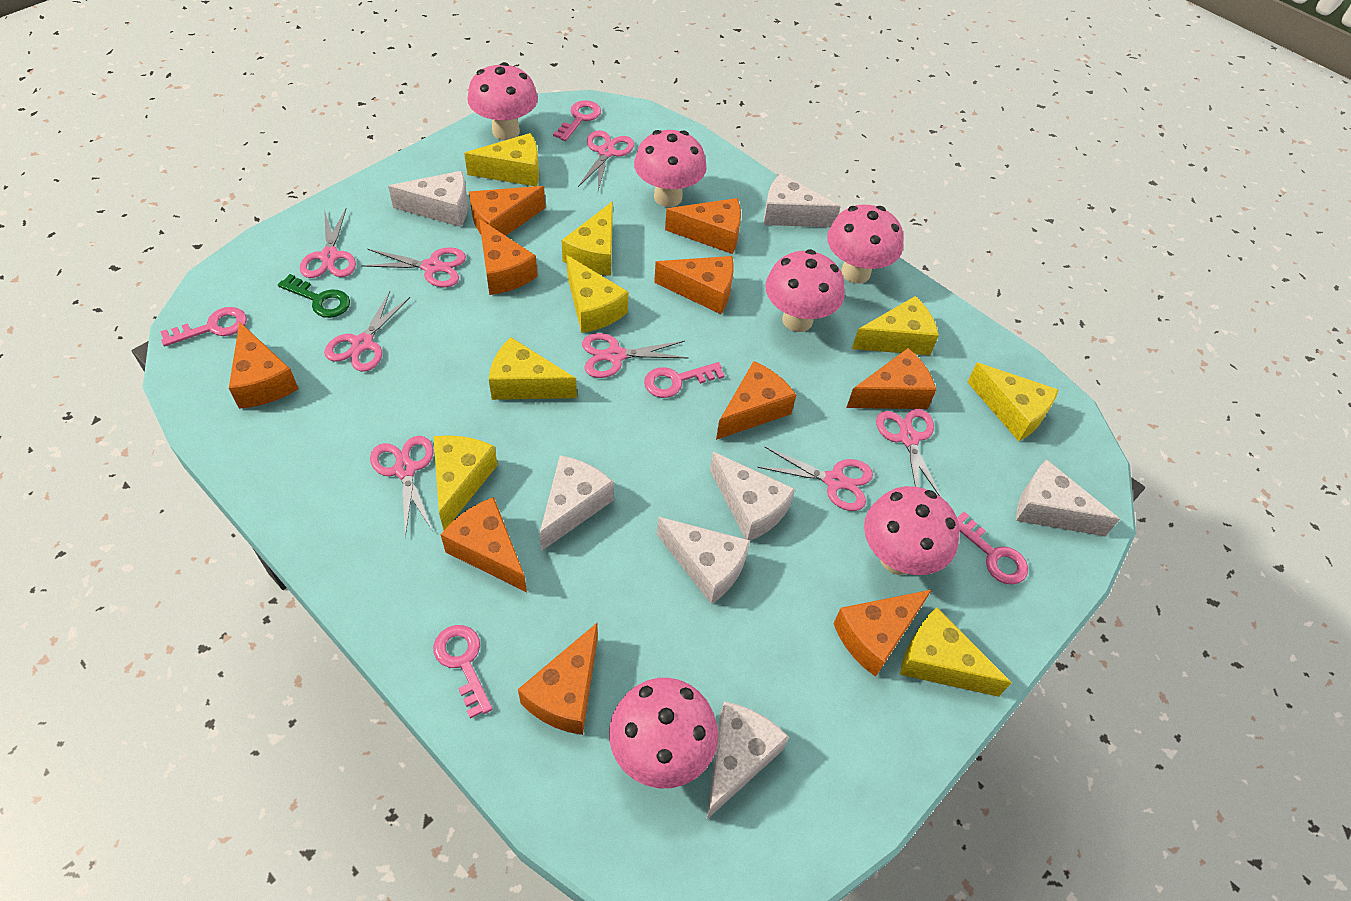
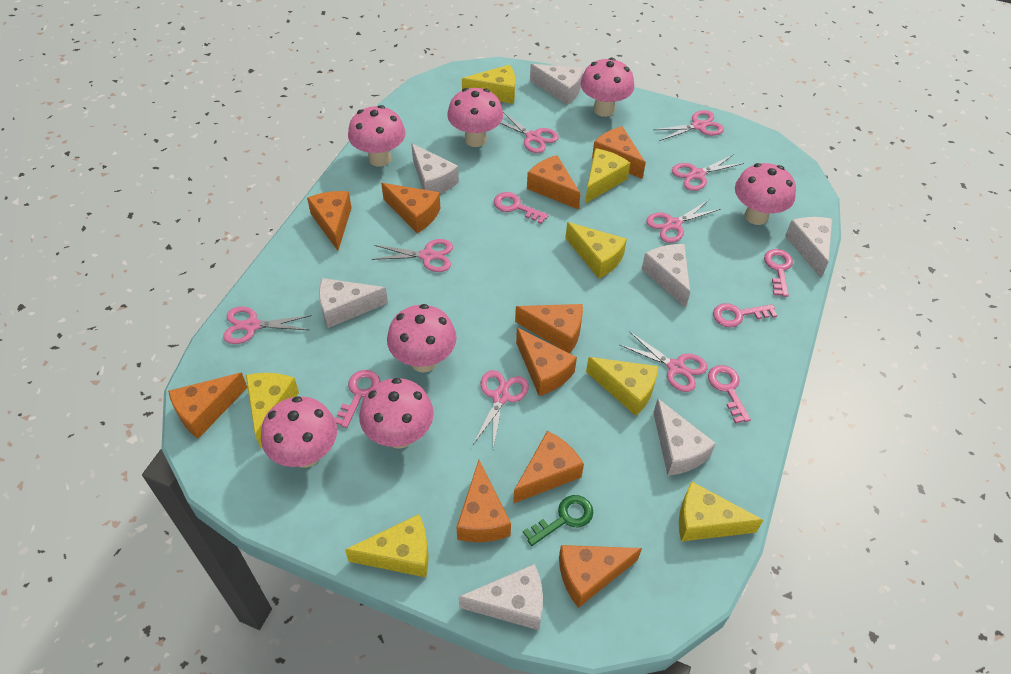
pink mushroom: 6 -> 7
yellow cheese: 8 -> 7

